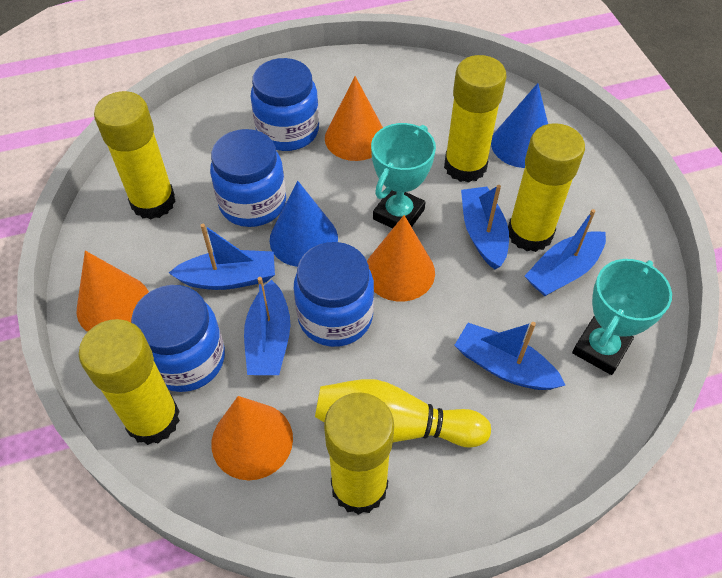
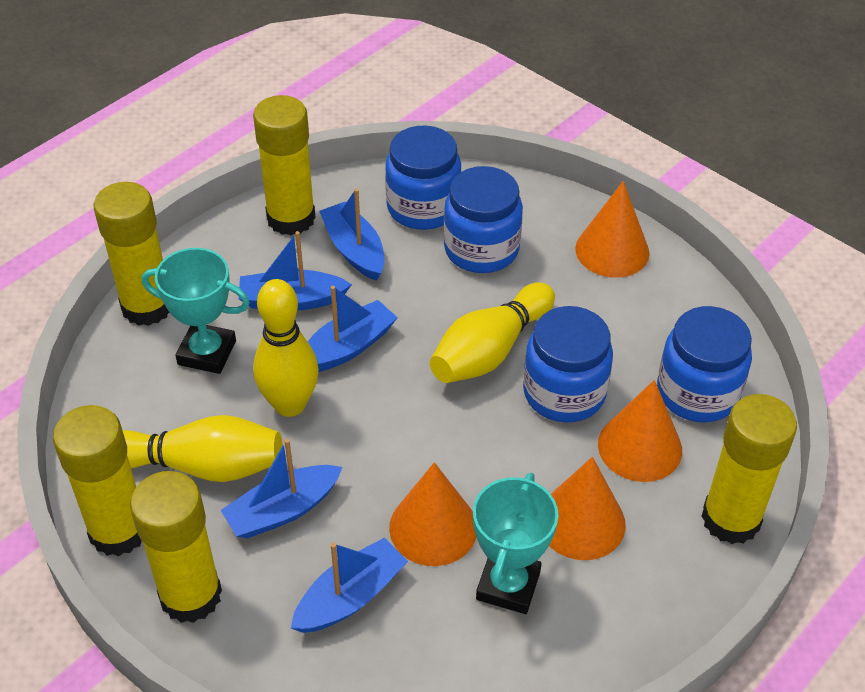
blue cone: 2 -> 0
yellow bowling pin: 1 -> 3

